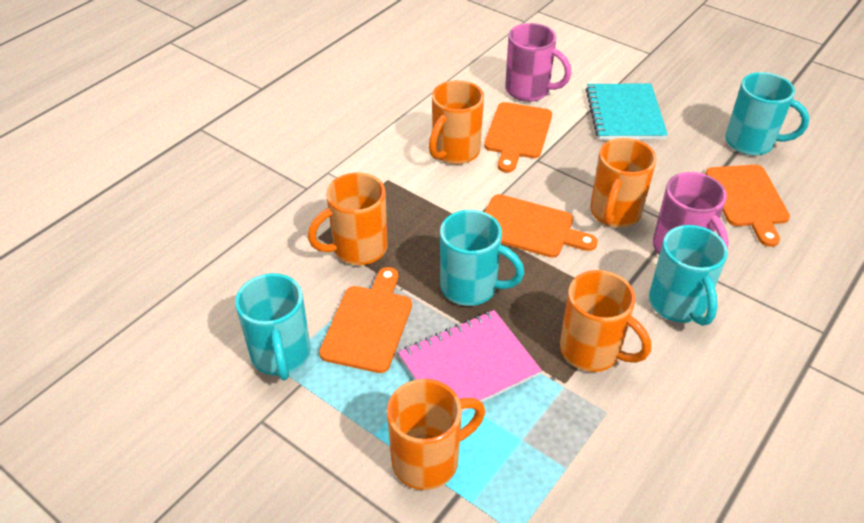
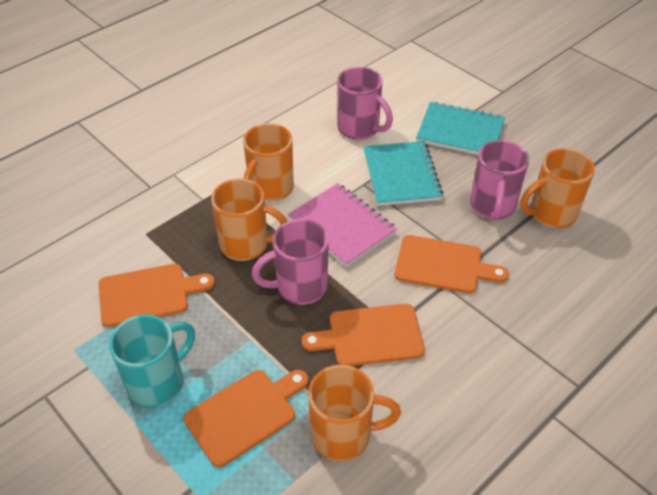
orange mug: 5 -> 4
pink mug: 2 -> 3
turquoise mug: 4 -> 1
turquoise notebook: 1 -> 2

